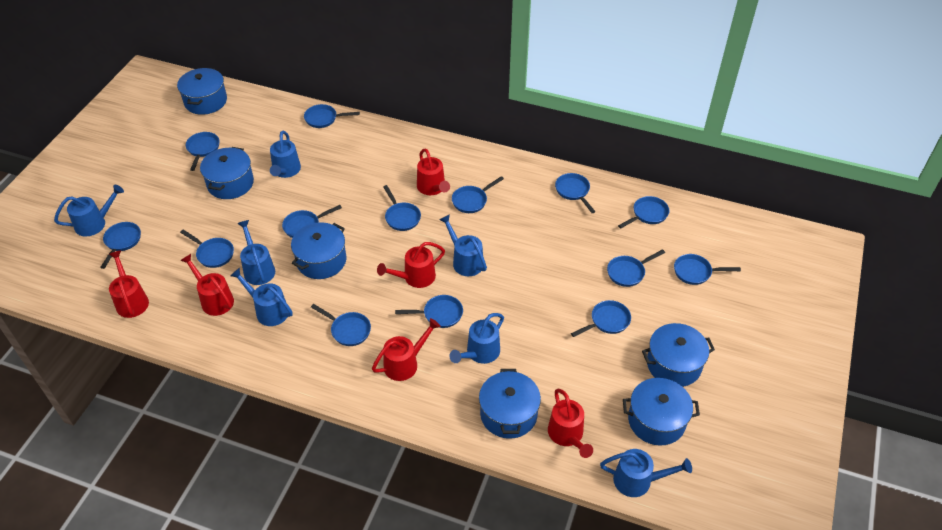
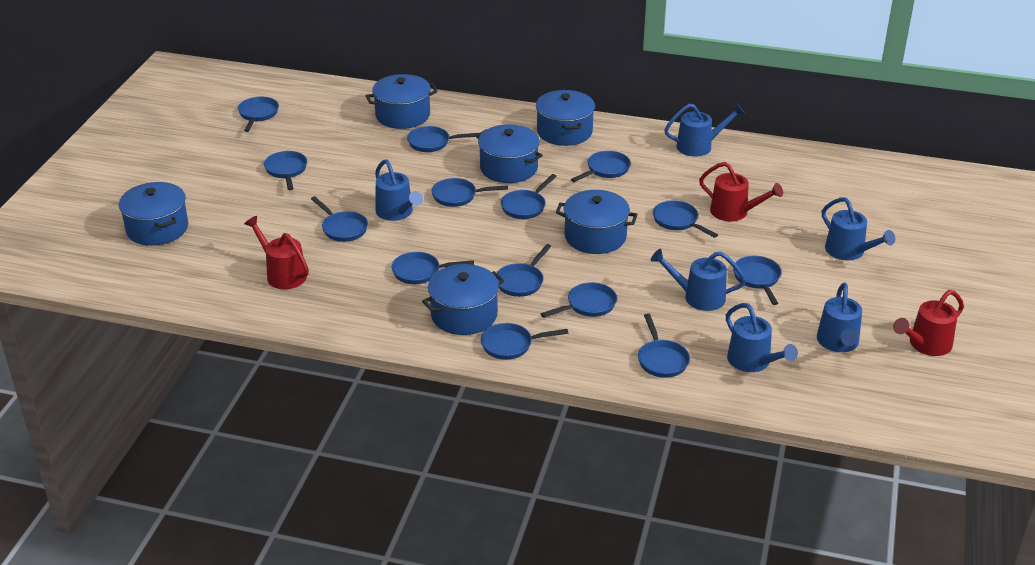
blue watering can: 7 -> 6
red watering can: 6 -> 3

